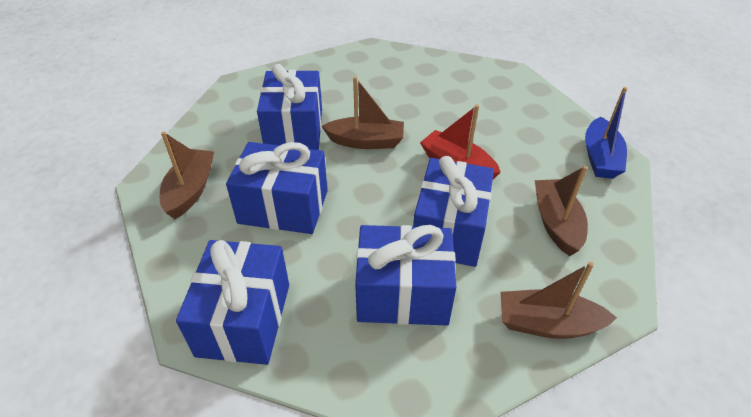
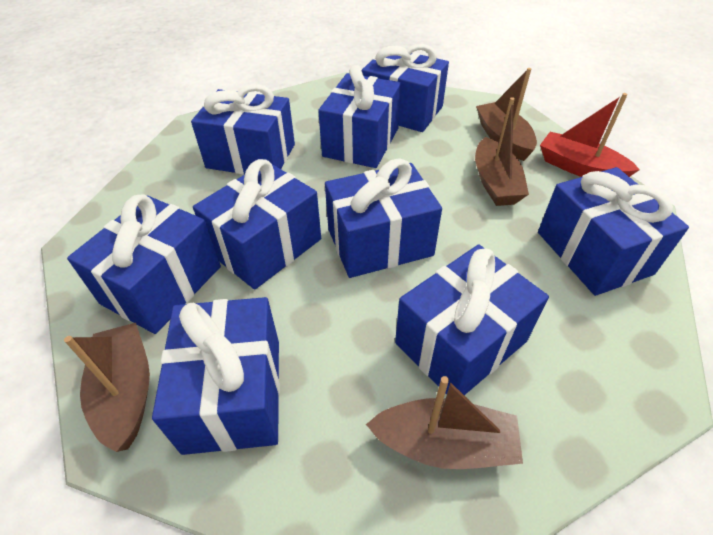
blue boat: 1 -> 0
blue gift: 5 -> 9

